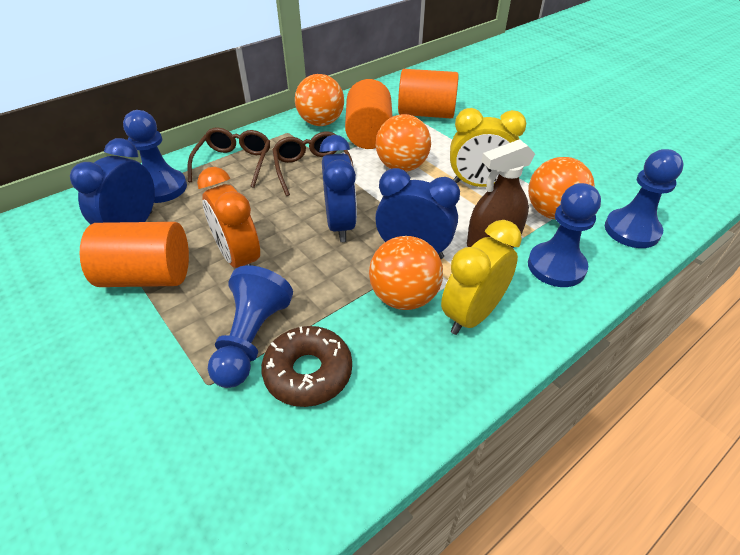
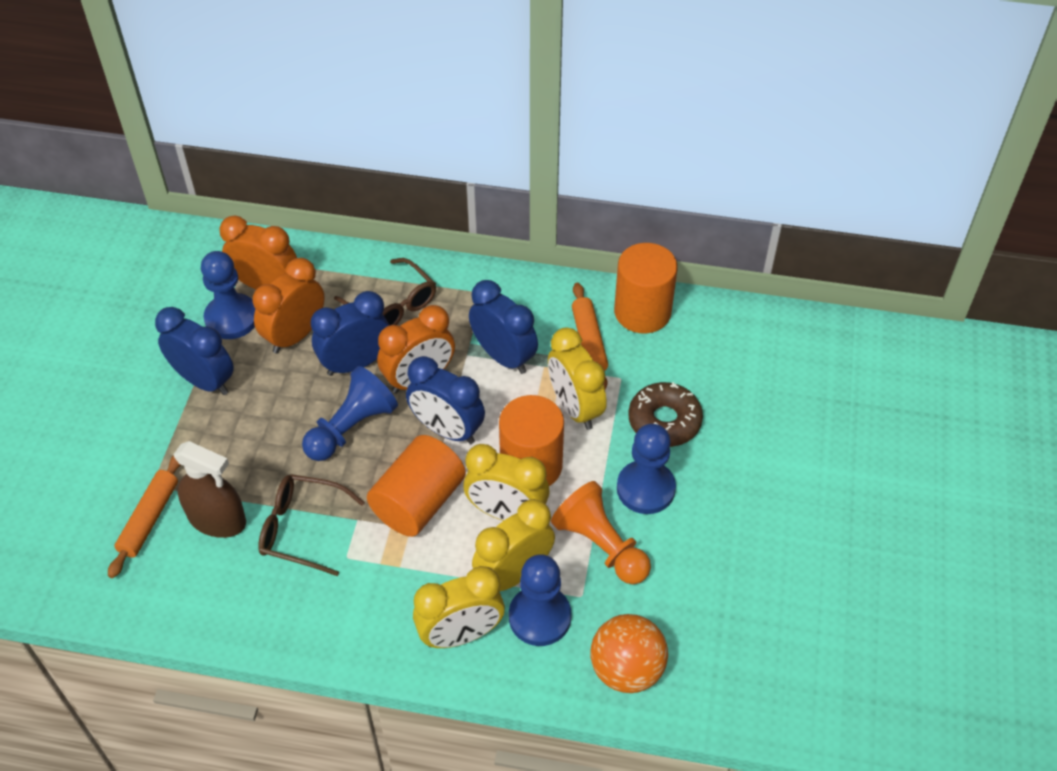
blue clock: 3 -> 4
orange ball: 4 -> 1
orange clock: 1 -> 3
orange pawn: 0 -> 1
orange rolling pin: 0 -> 2
yellow clock: 2 -> 4

